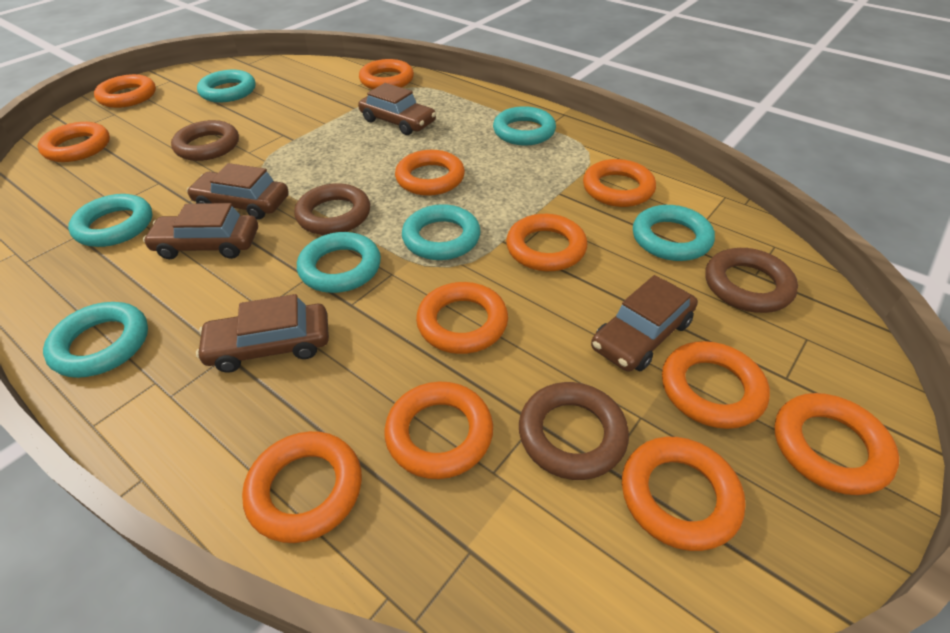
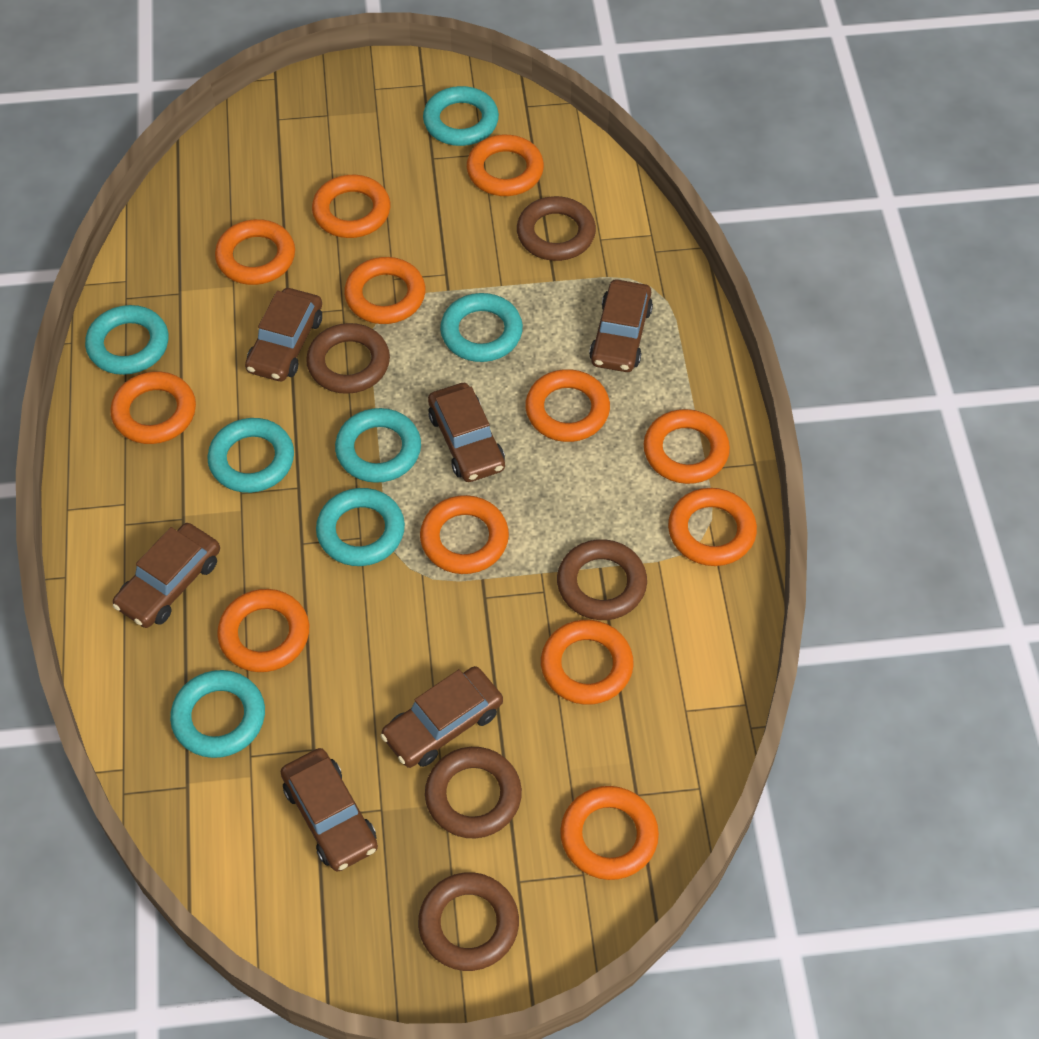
brown car: 5 -> 6
brown ring: 4 -> 5

